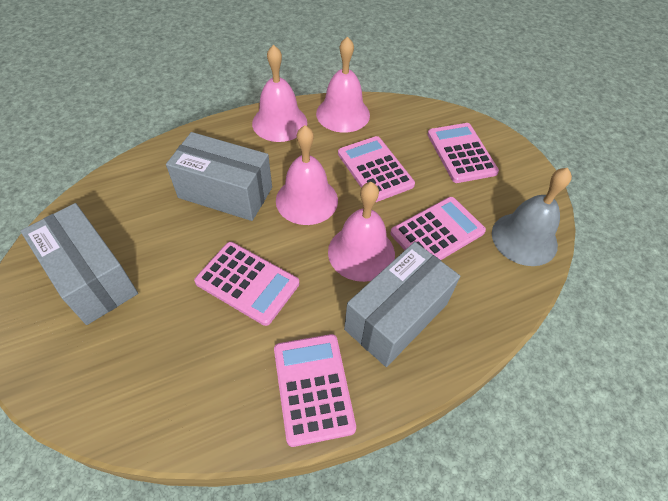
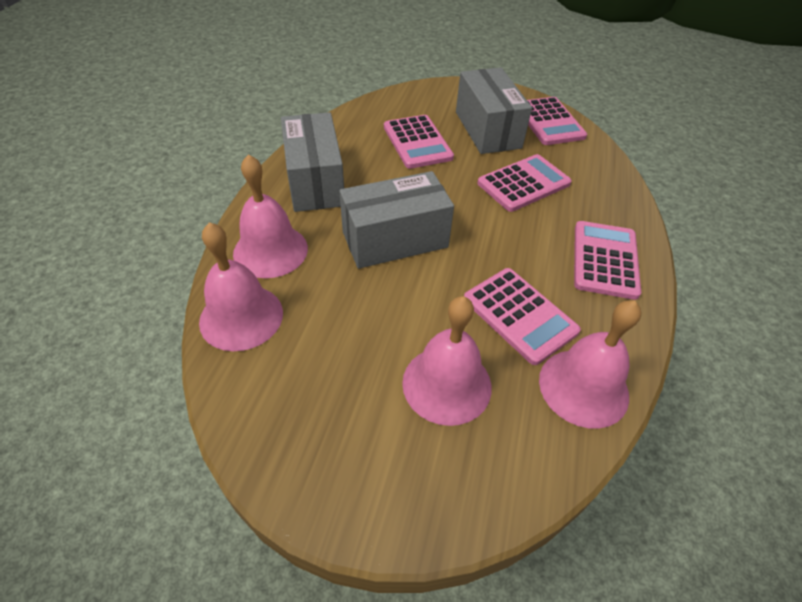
grey bell: 1 -> 0

